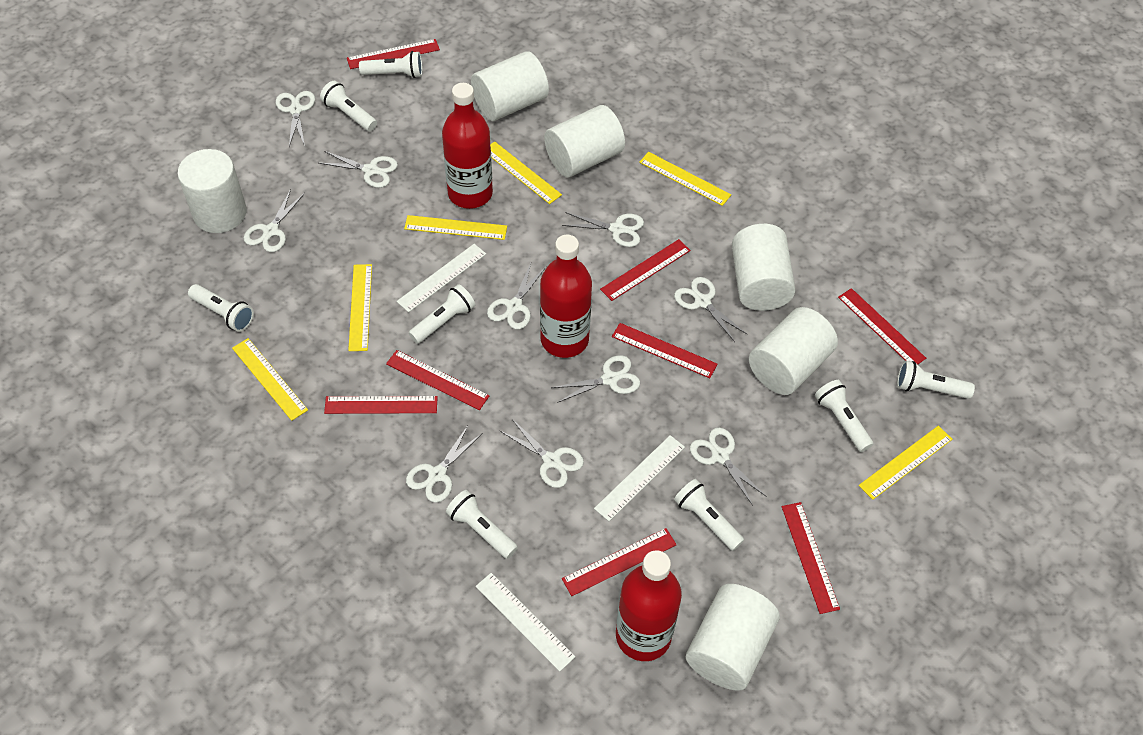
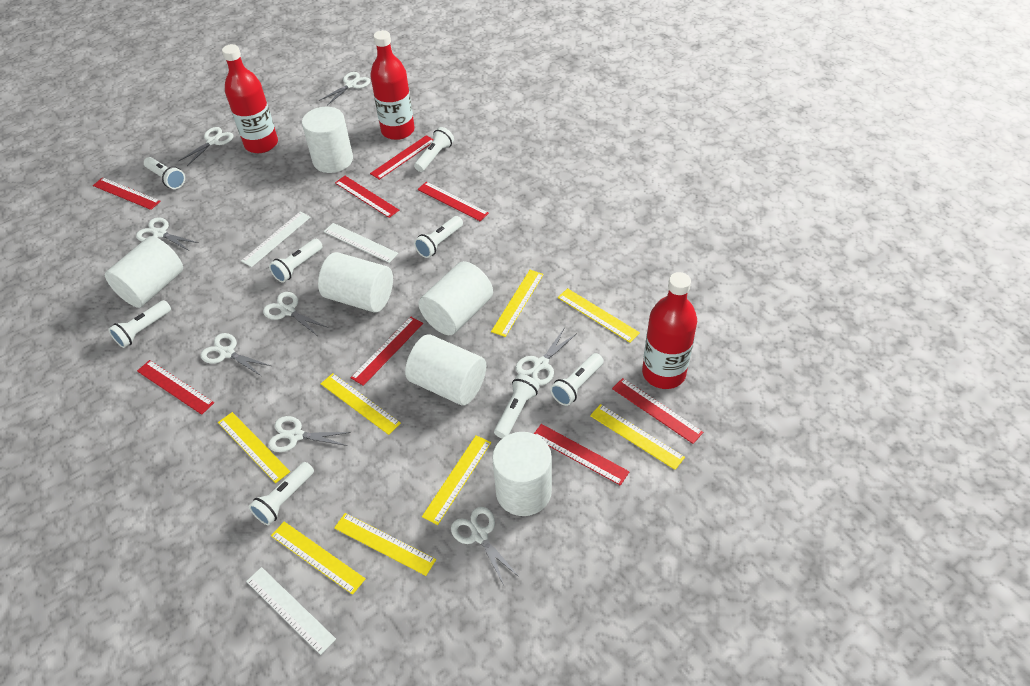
white scissors: 10 -> 8
yellow ruler: 6 -> 8

